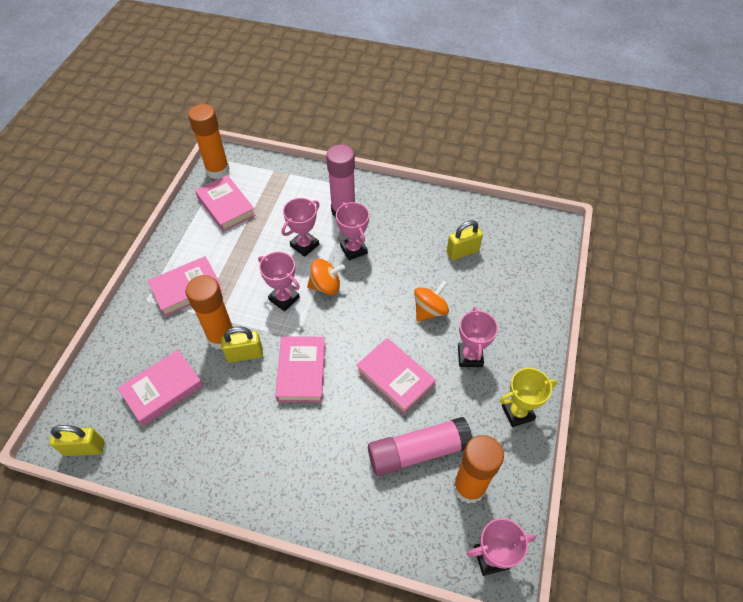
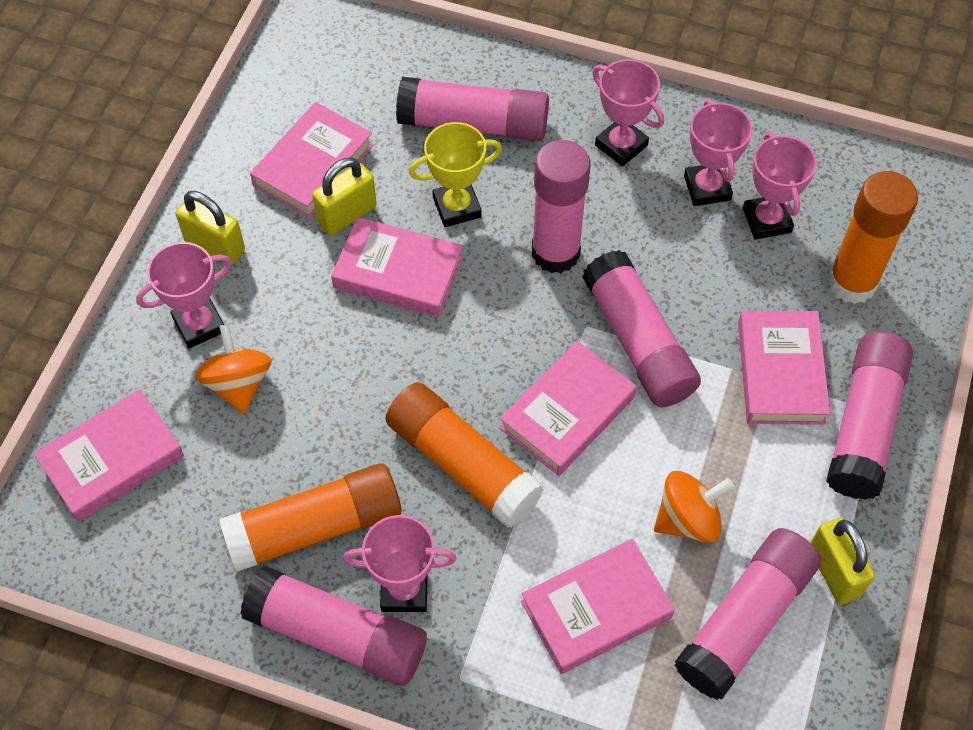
pink book: 5 -> 6
pink glue stick: 2 -> 6

